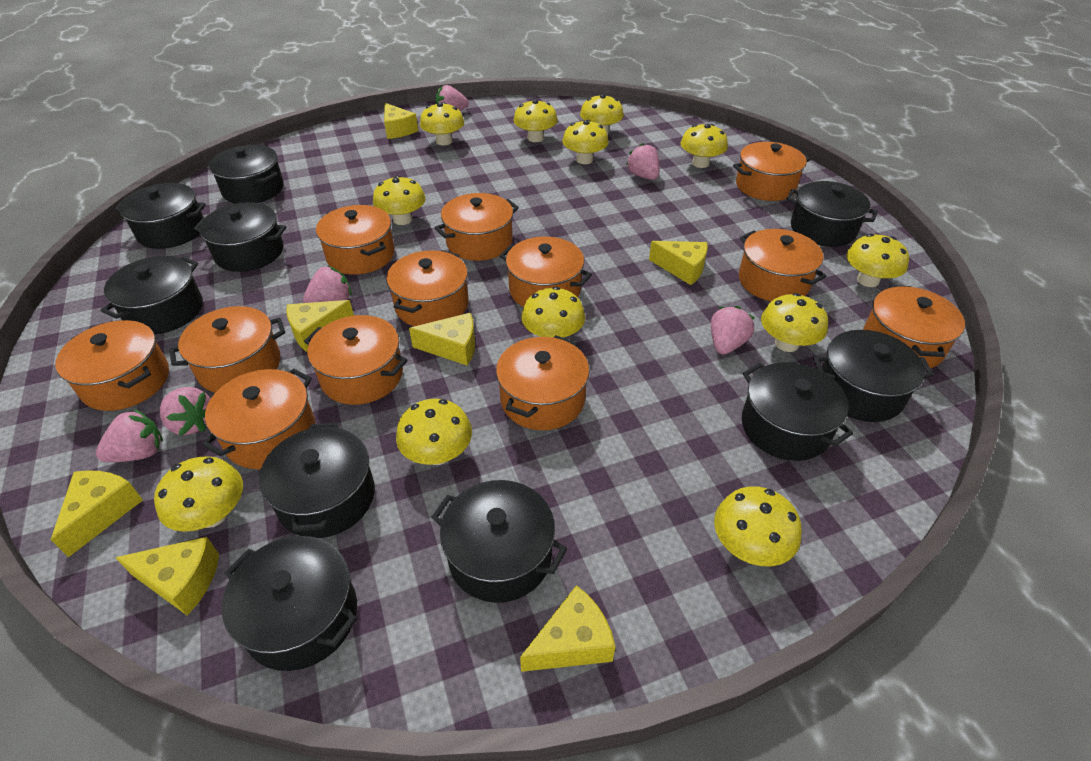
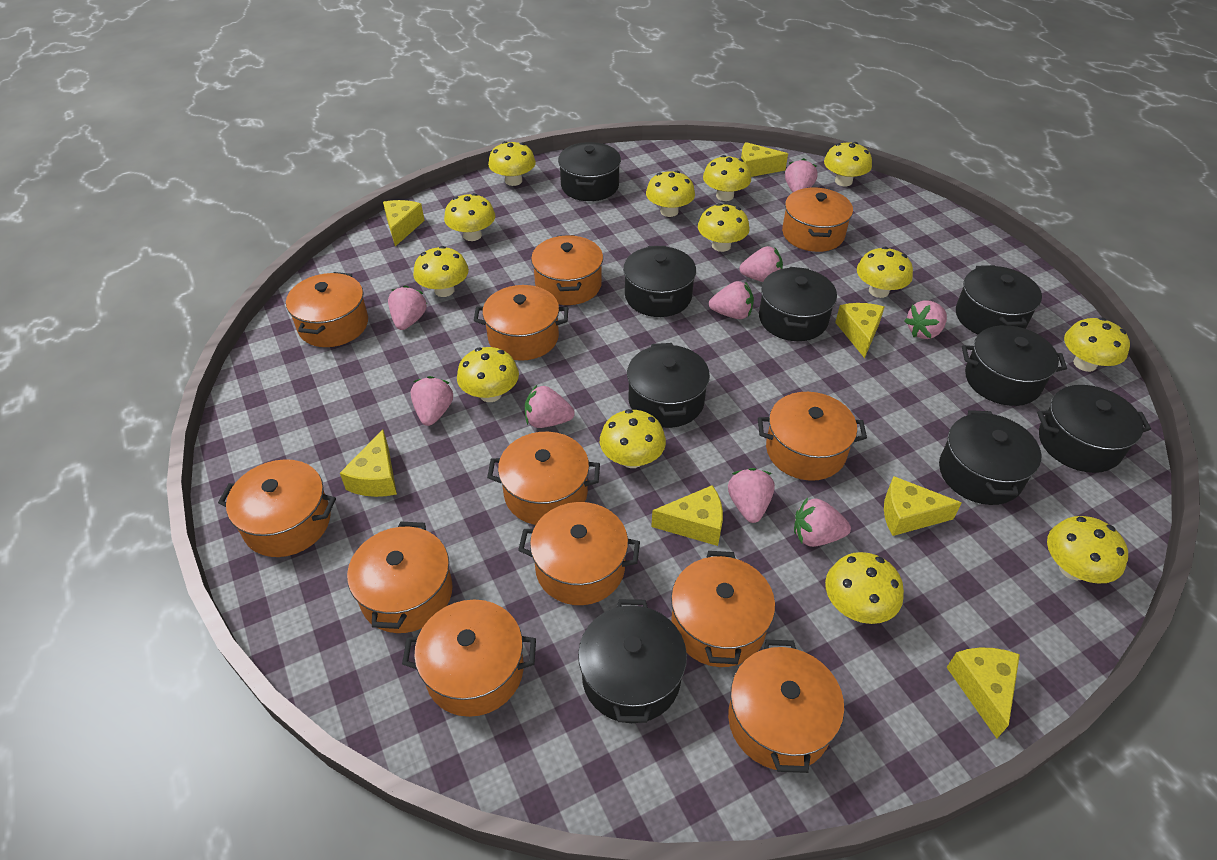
black pot: 10 -> 9
pink strawberry: 6 -> 9
yellow mushroom: 12 -> 13

